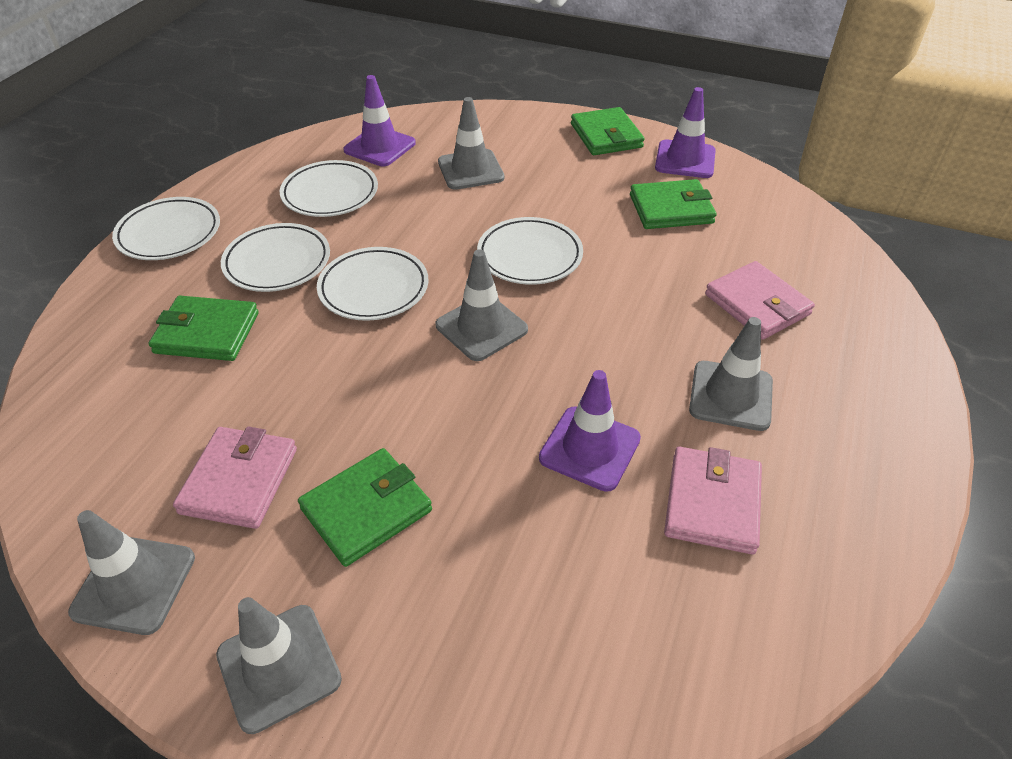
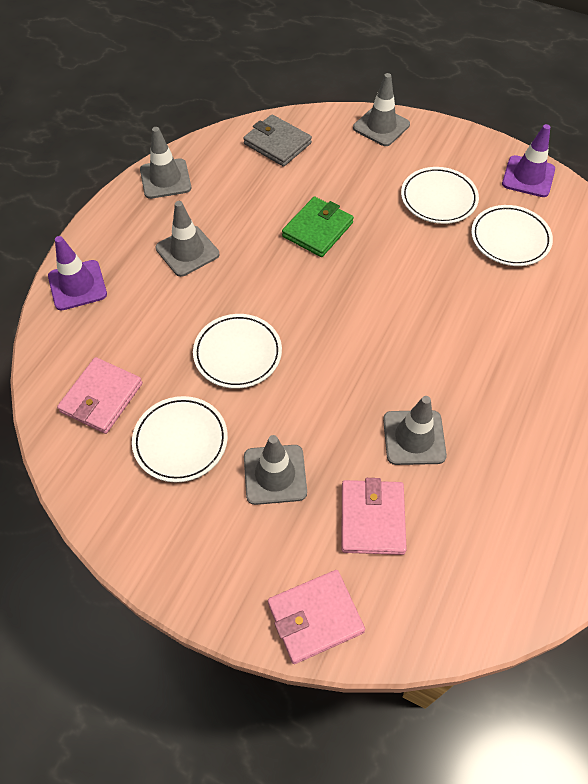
green wallet: 4 -> 1
grey wallet: 0 -> 1
purple traffic cone: 3 -> 2
white plate: 5 -> 4

